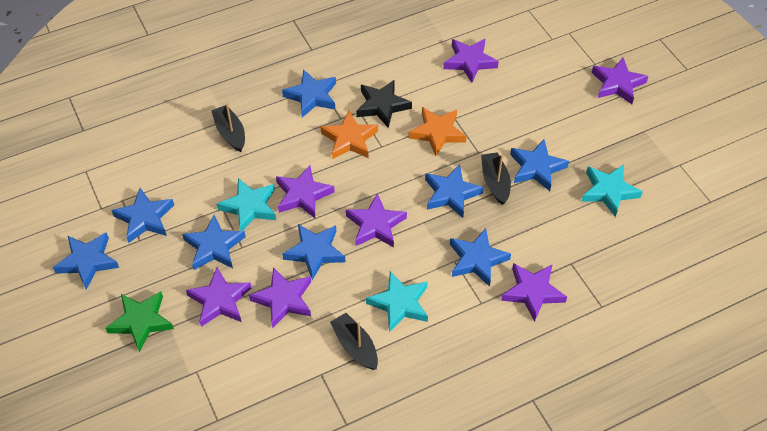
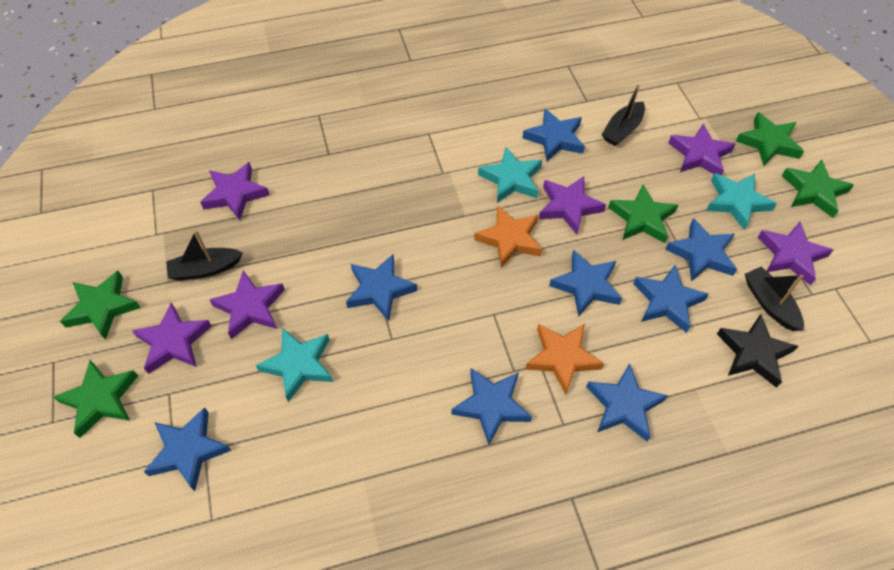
green star: 1 -> 5
purple star: 7 -> 6

